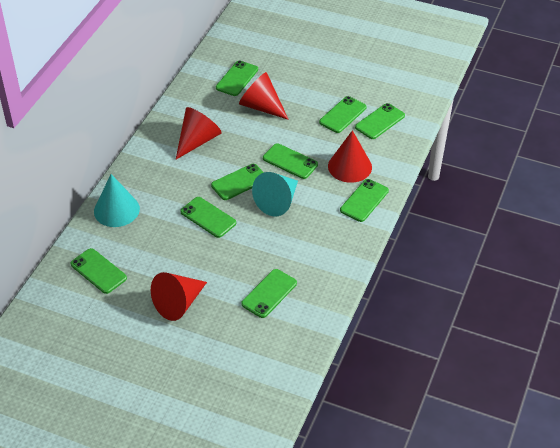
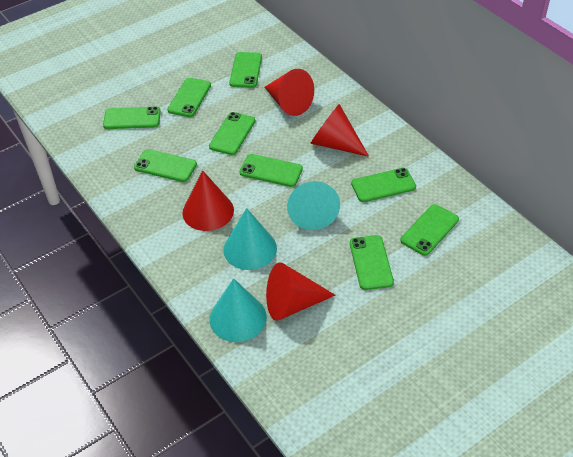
turquoise cone: 2 -> 3

